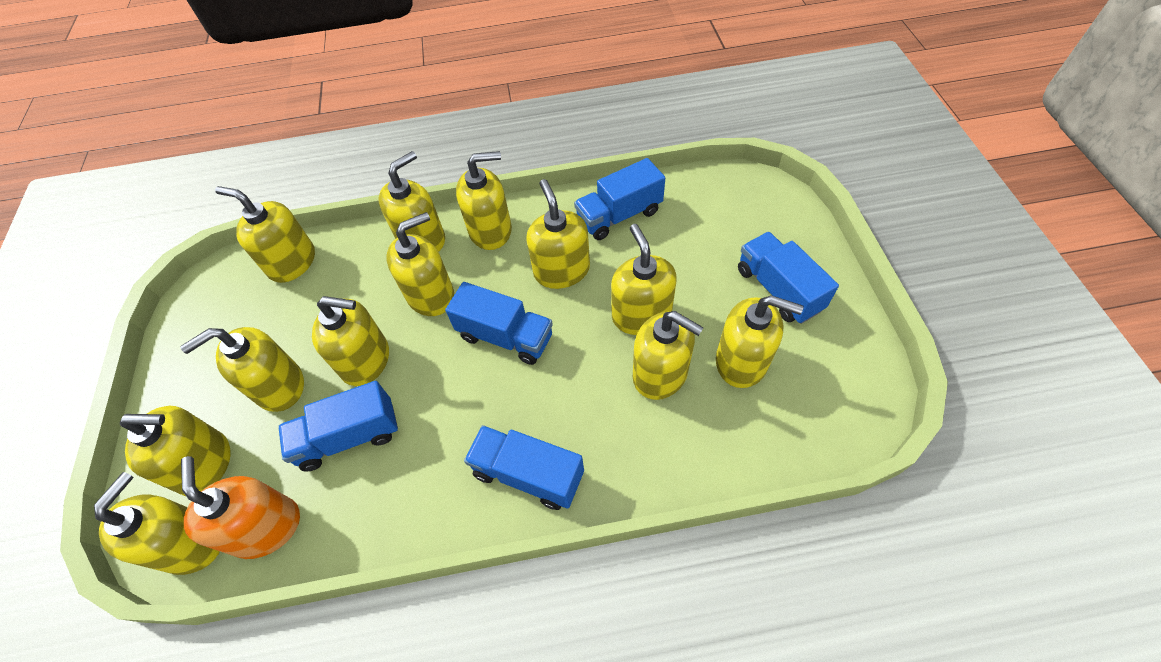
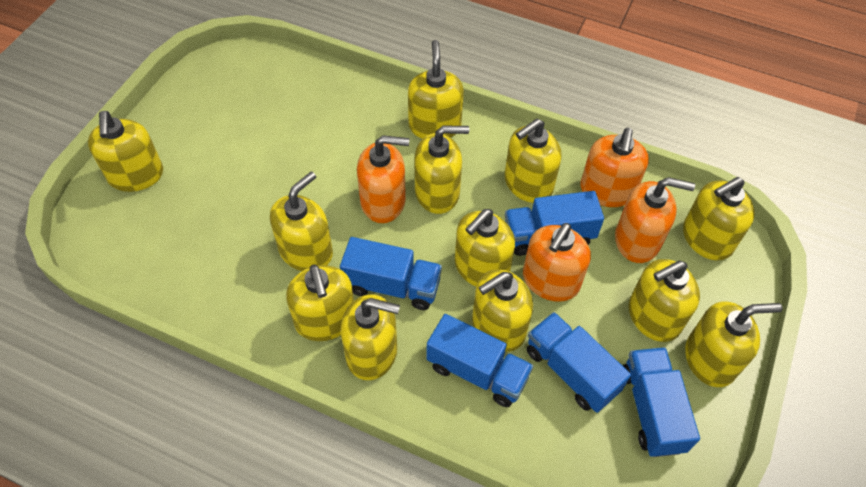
orange soap dispenser: 1 -> 4

